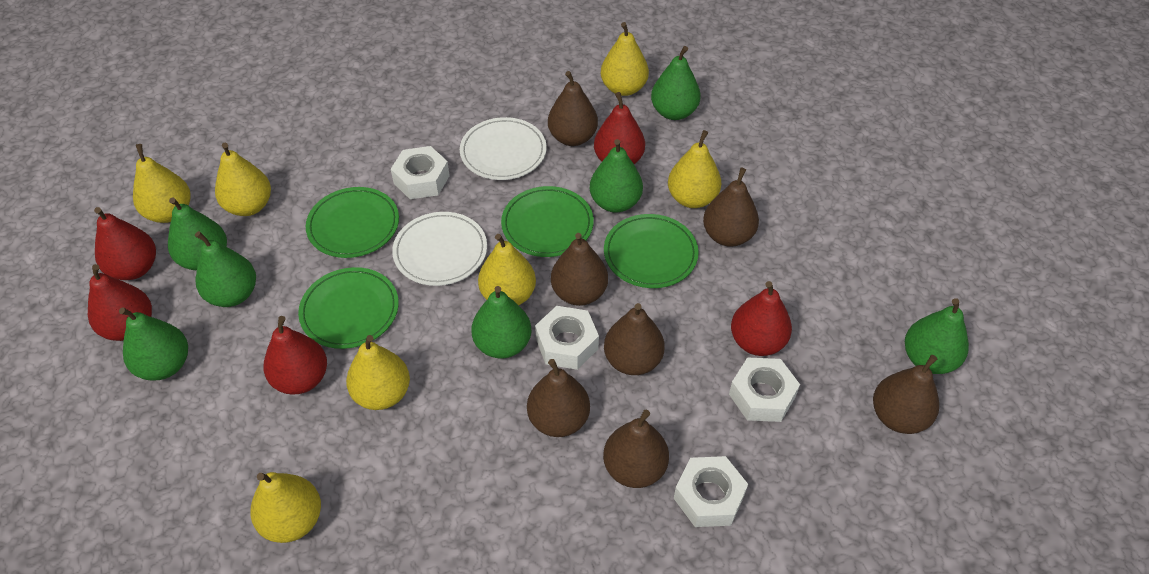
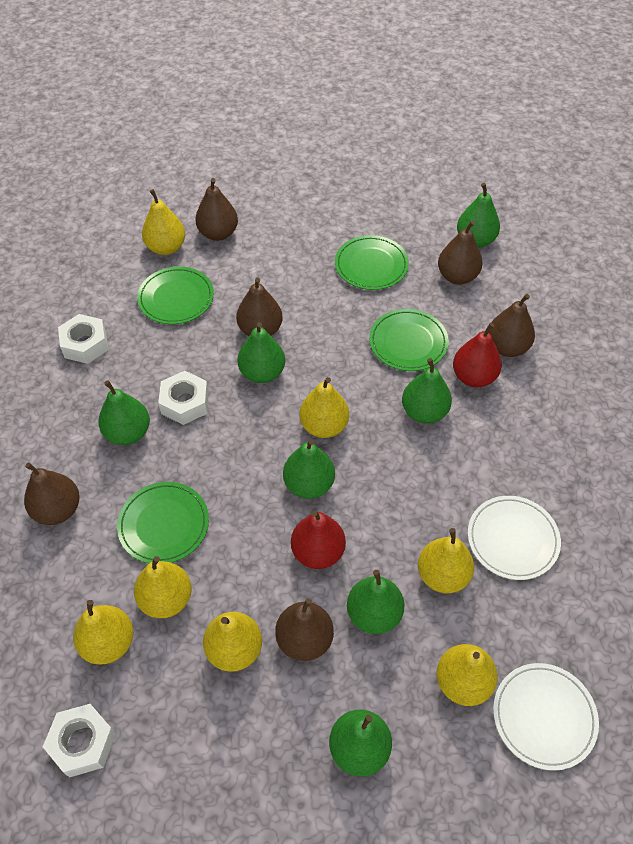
brown pear: 7 -> 6
red pear: 5 -> 2
white nut: 4 -> 3

